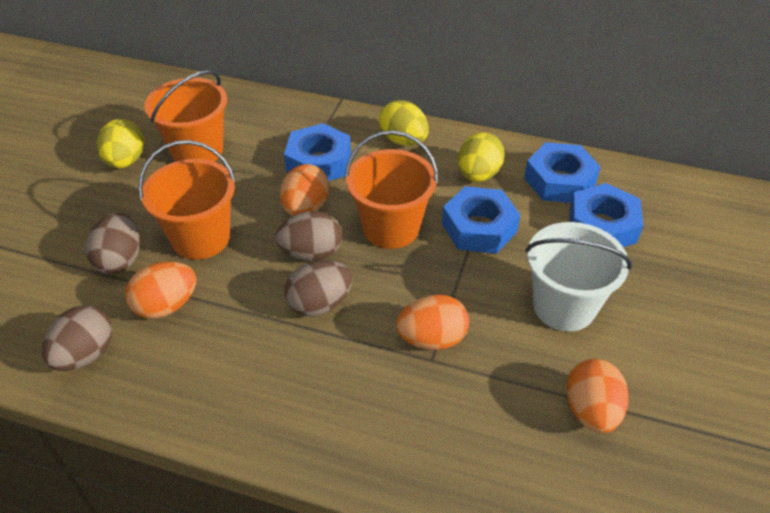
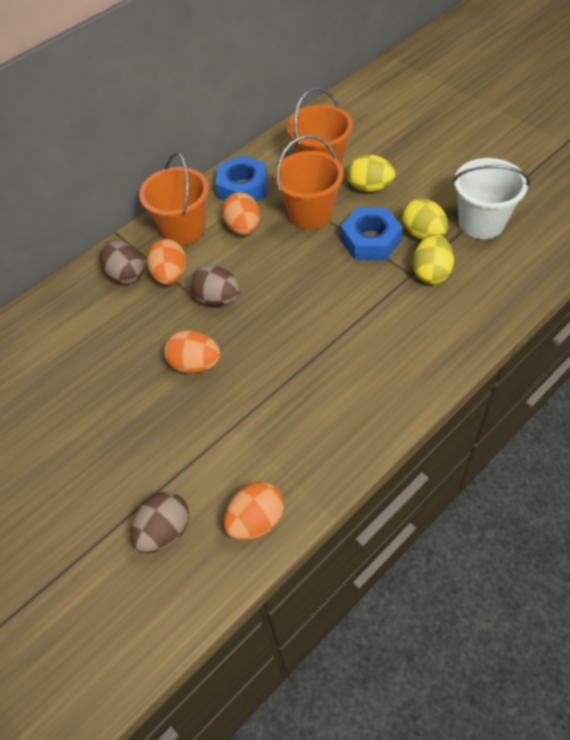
blue nut: 4 -> 2
brown egg: 4 -> 3

